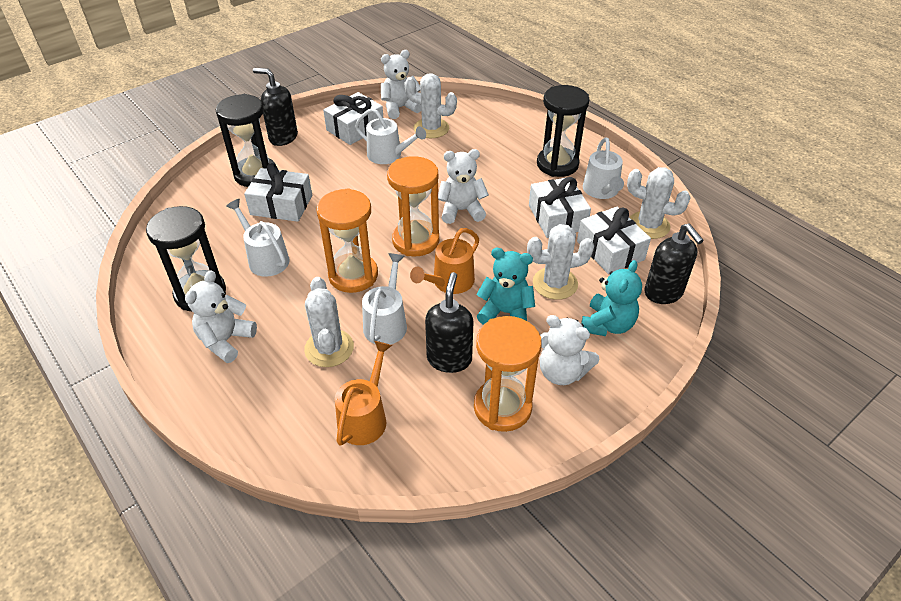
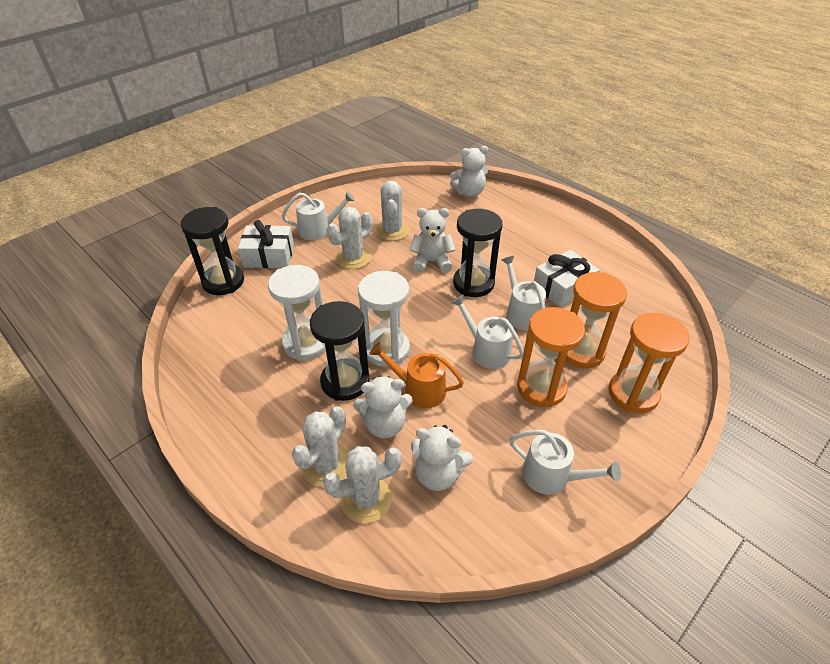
black soap dispenser: 3 -> 0
orange watering can: 2 -> 1
turquoise teddy bear: 2 -> 0
white gift: 4 -> 2
white hourglass: 0 -> 2

